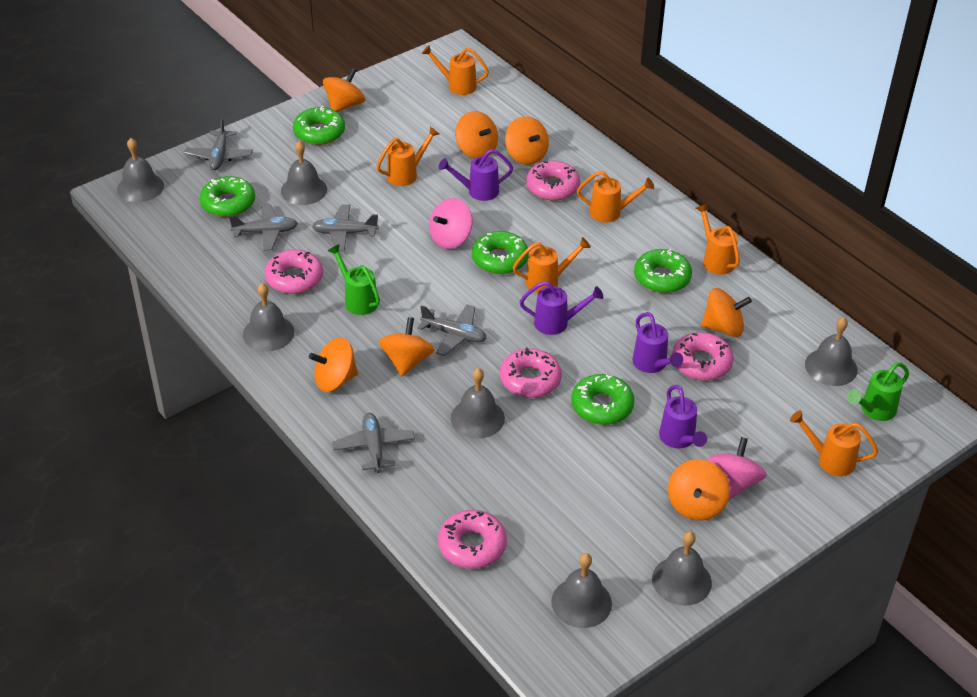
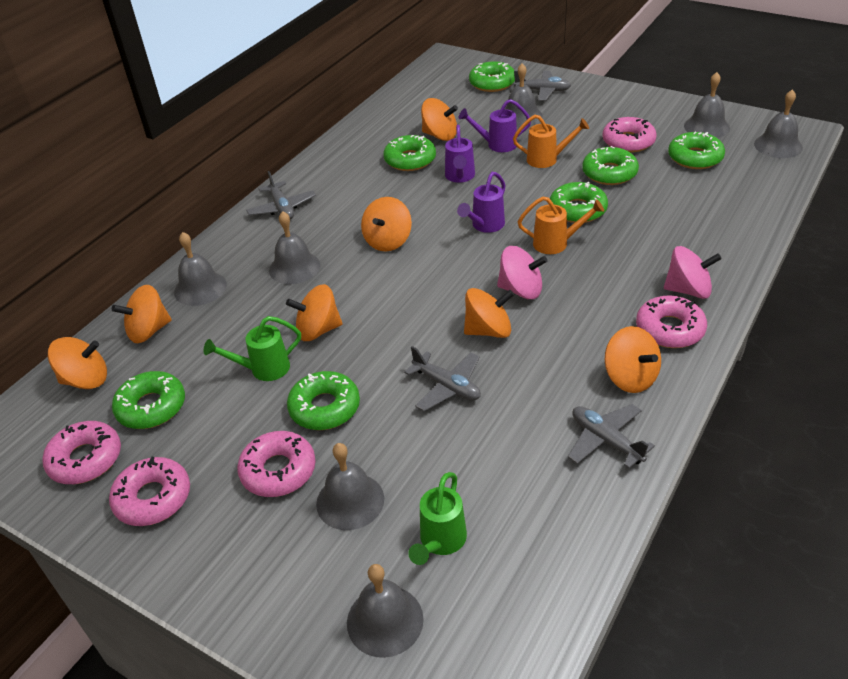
green donut: 5 -> 7
grey plane: 5 -> 4
orange watering can: 6 -> 2
purple watering can: 4 -> 3

